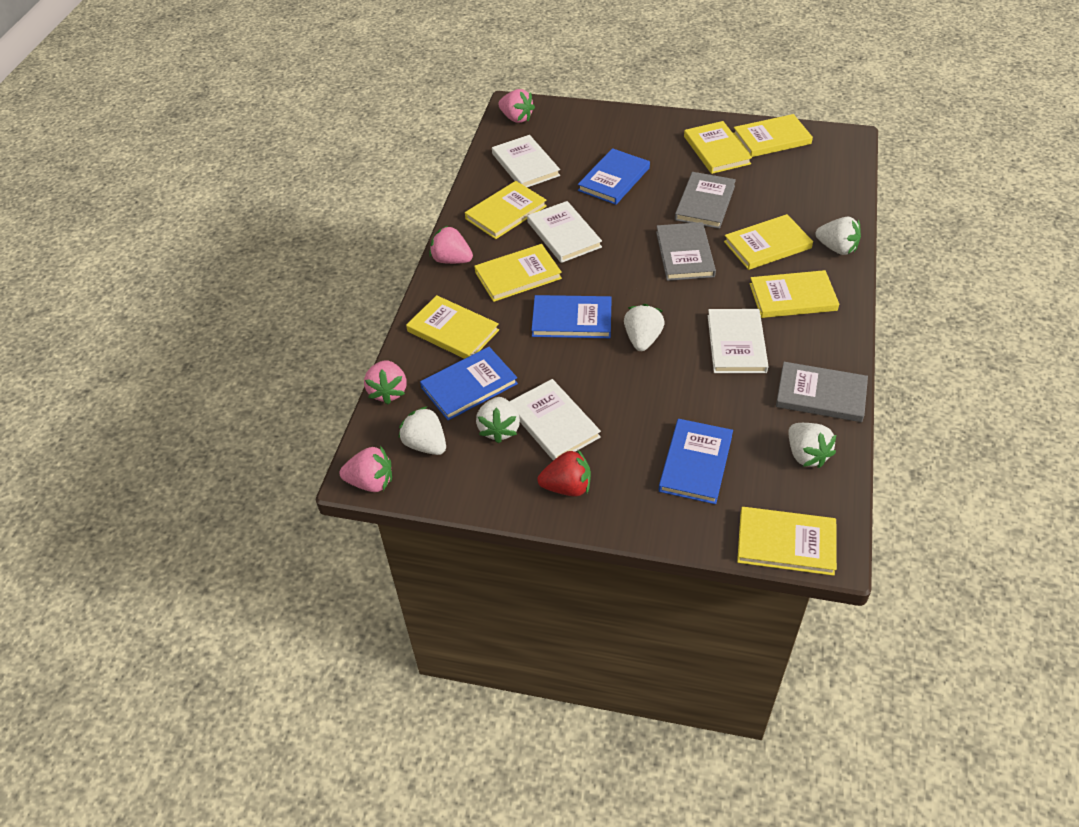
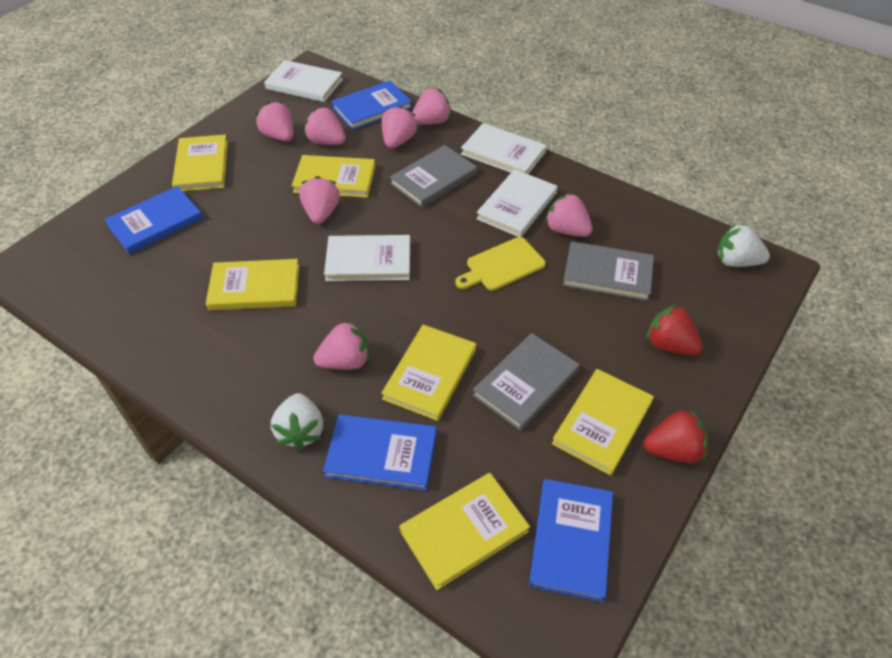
pink strawberry: 4 -> 7
red strawberry: 1 -> 2
white strawberry: 5 -> 2
yellow book: 8 -> 6
yellow cutting board: 0 -> 1

